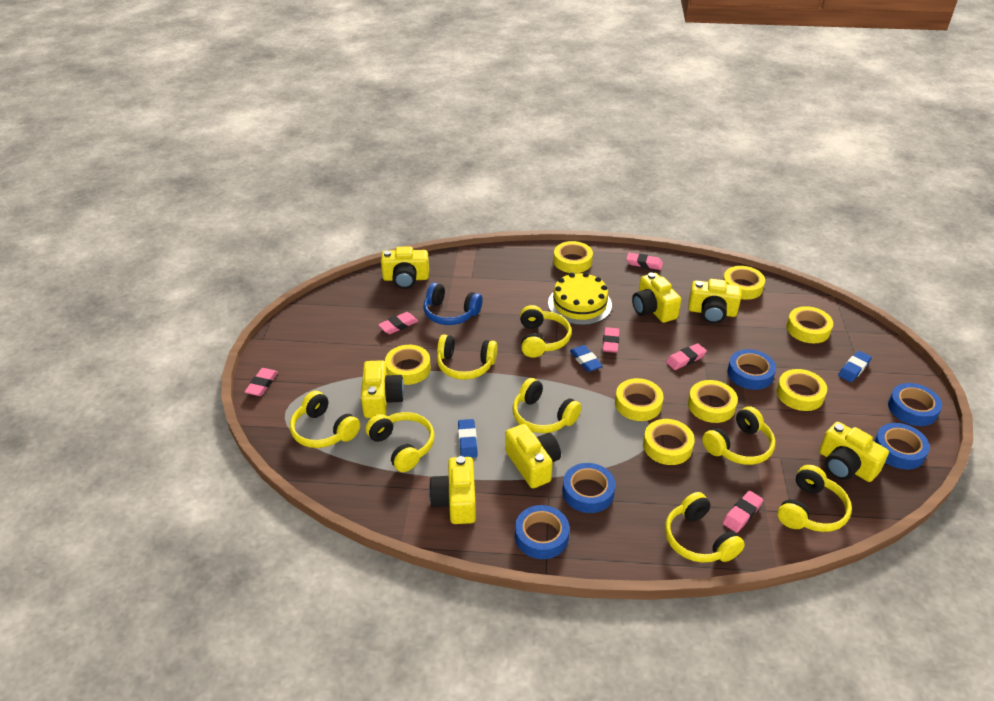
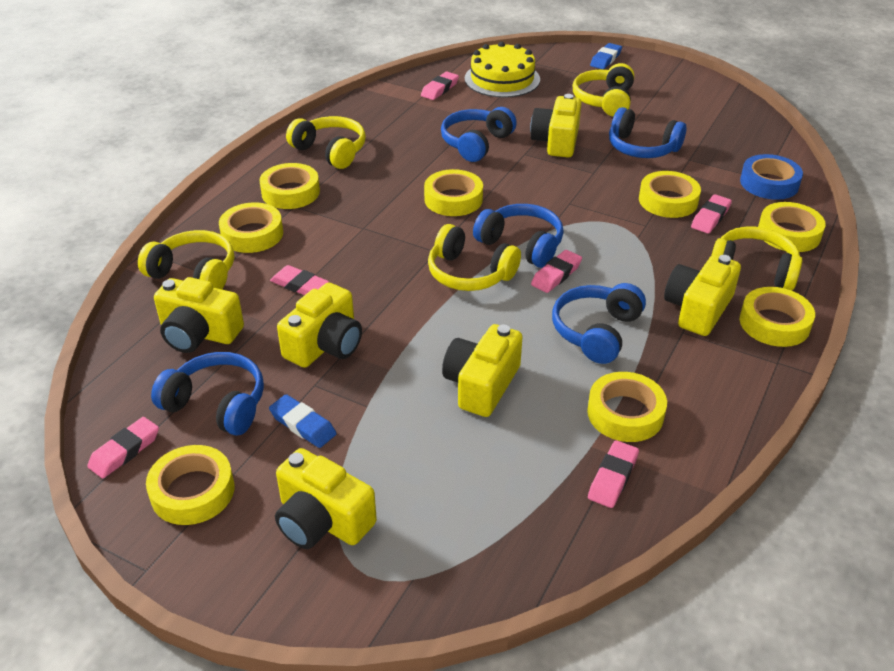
blue eraser: 3 -> 2
blue headphones: 1 -> 5
blue tape: 5 -> 1
yellow camera: 7 -> 6
yellow headphones: 8 -> 5

